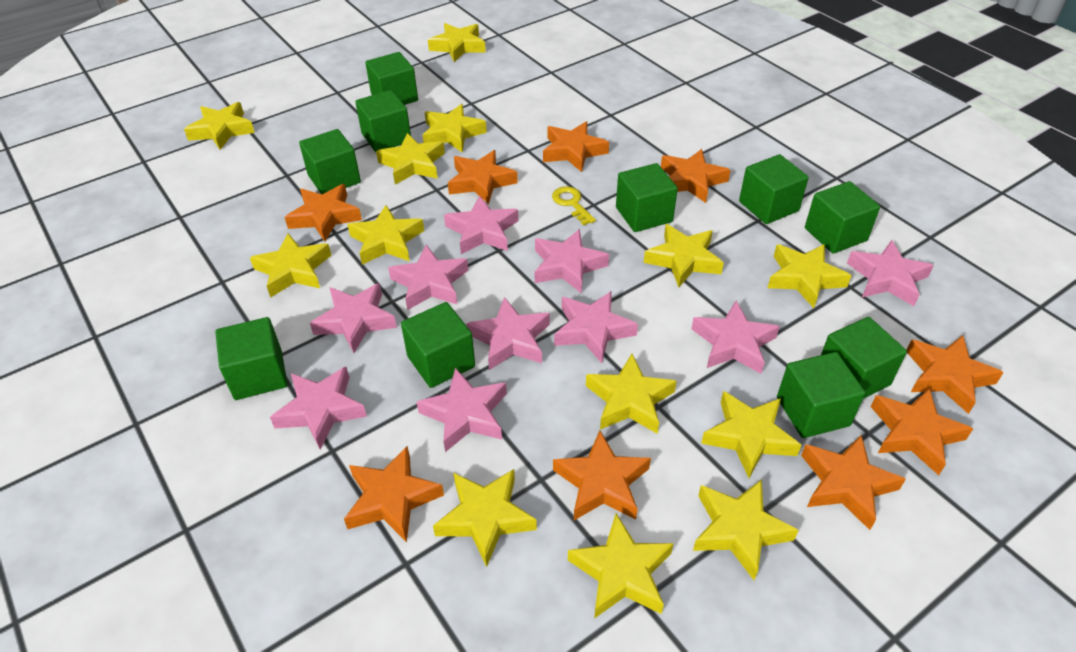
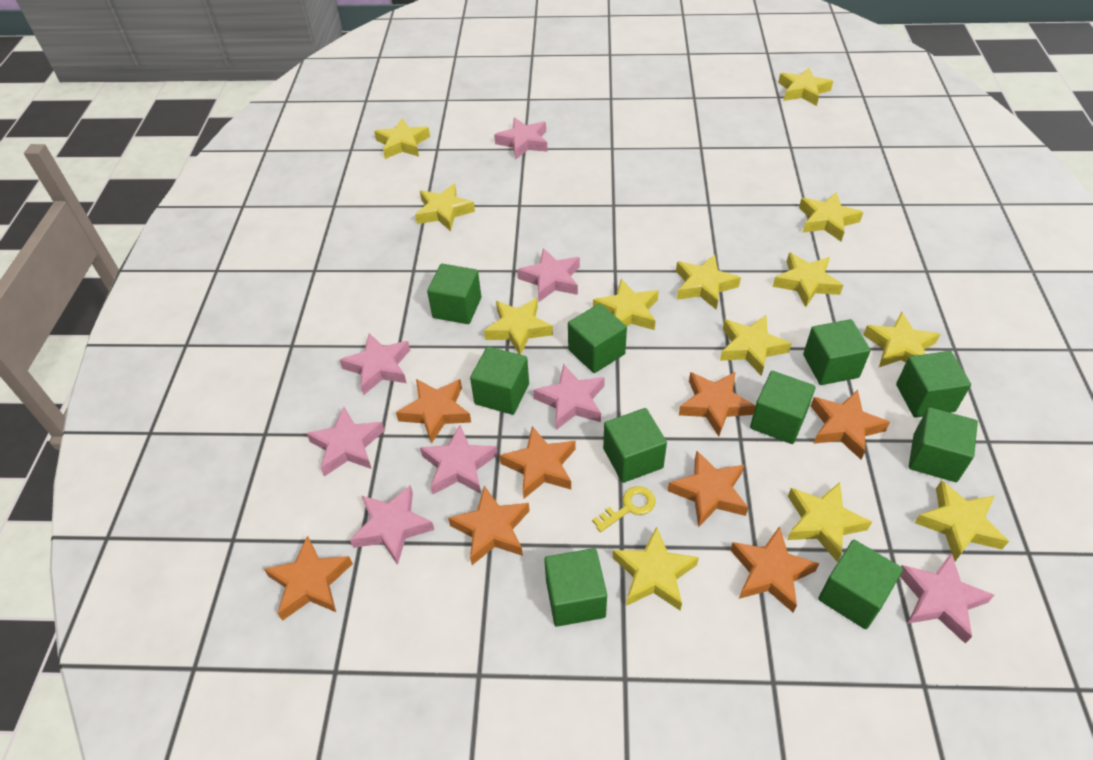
orange star: 9 -> 8
pink star: 10 -> 8

